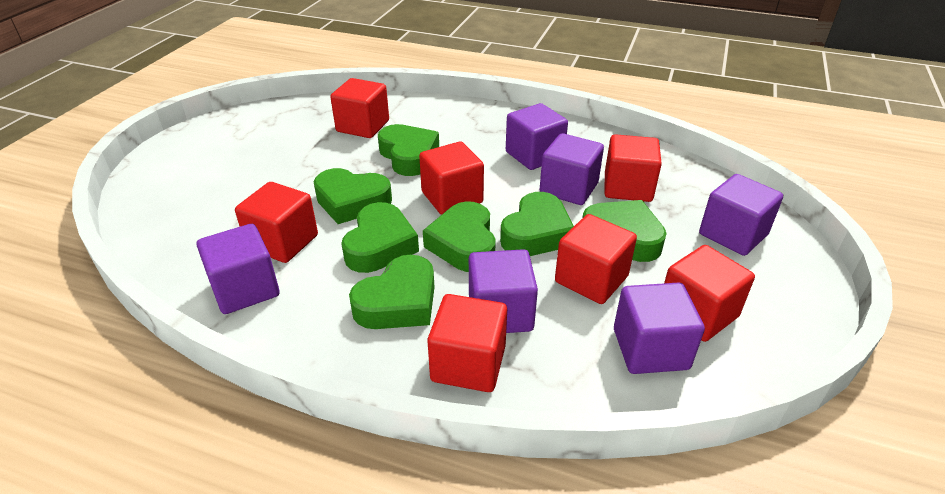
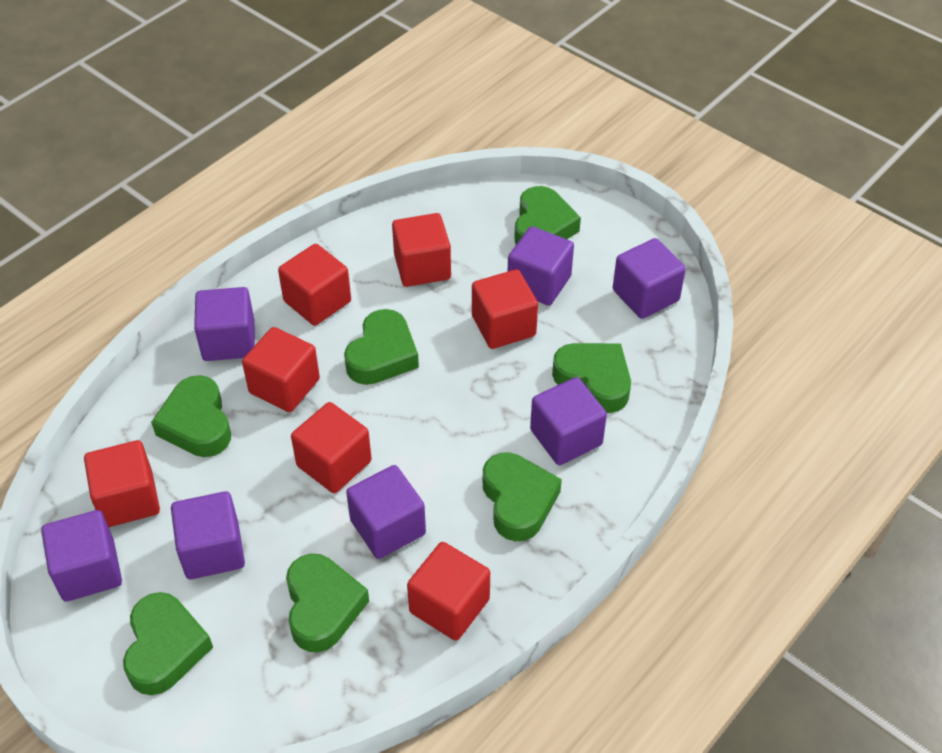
purple cube: 6 -> 7

